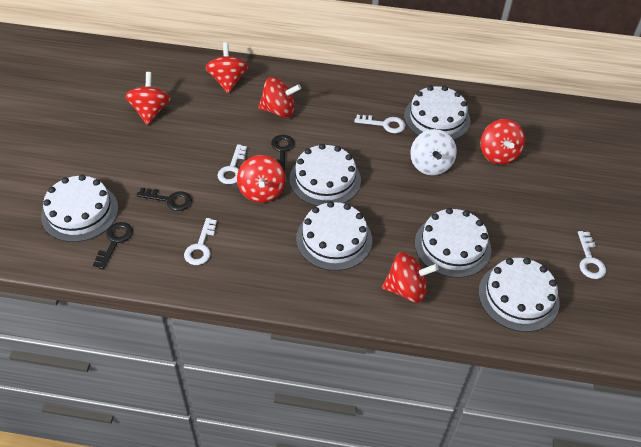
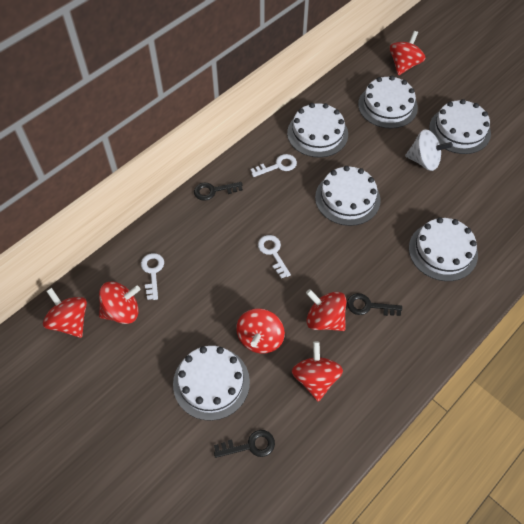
white key: 4 -> 3

